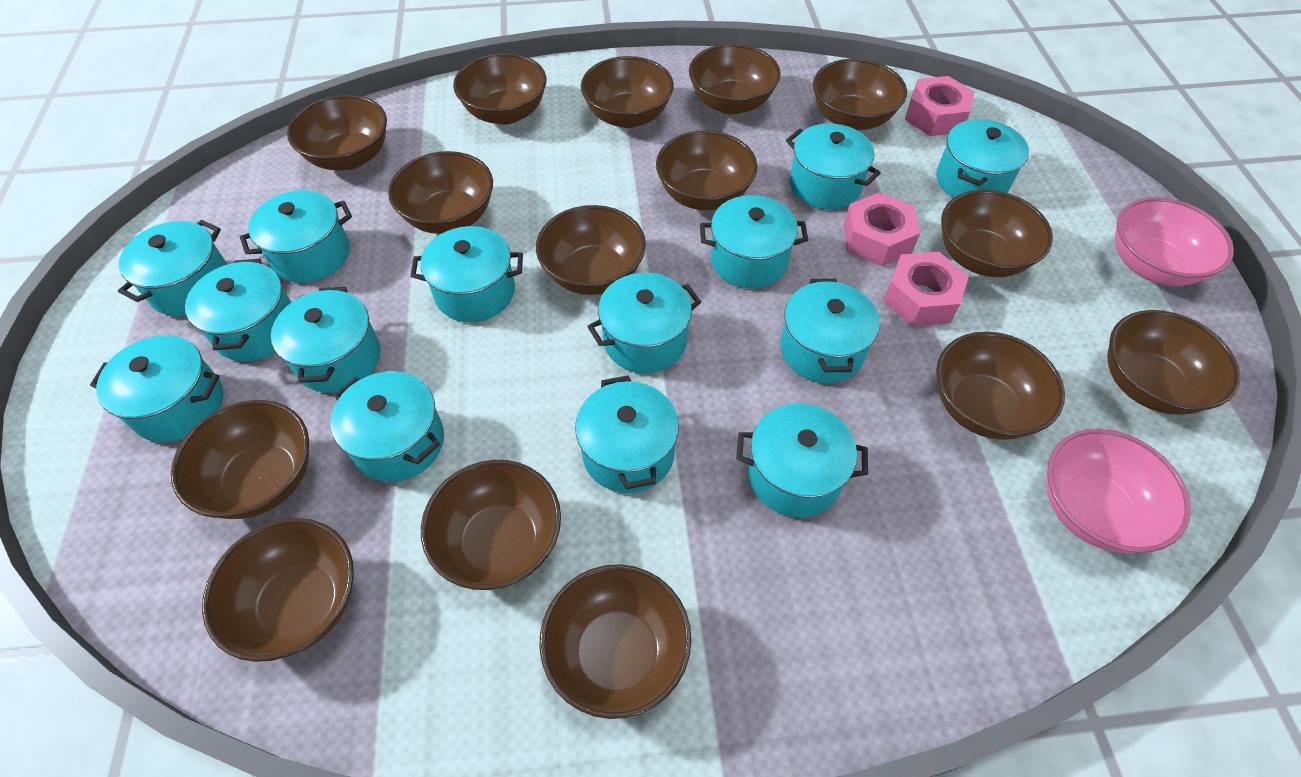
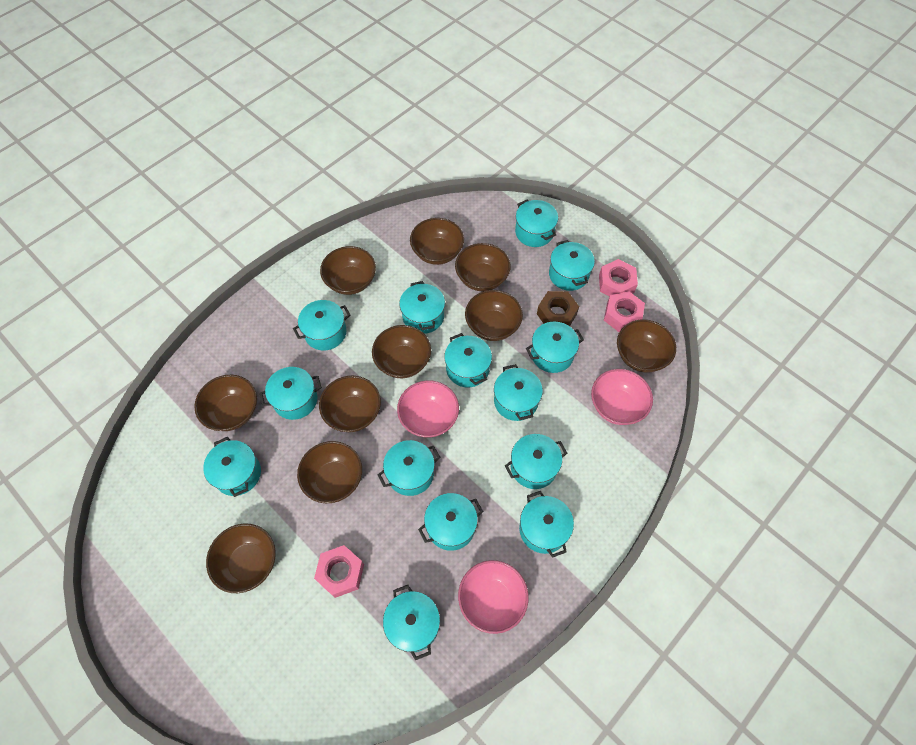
brown bowl: 15 -> 10
brown nut: 0 -> 1
pink bowl: 2 -> 3

